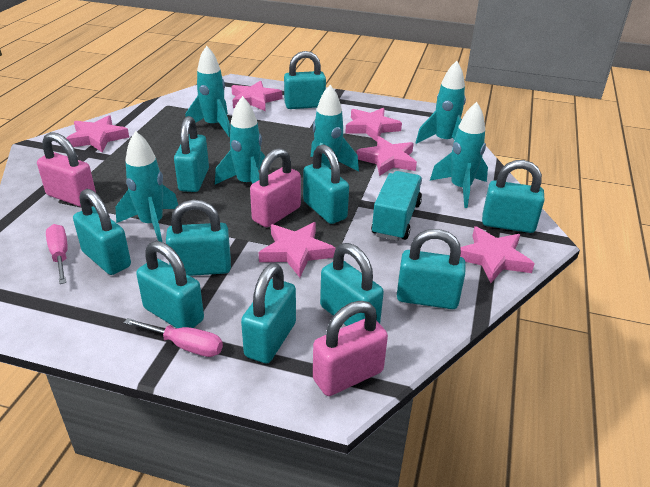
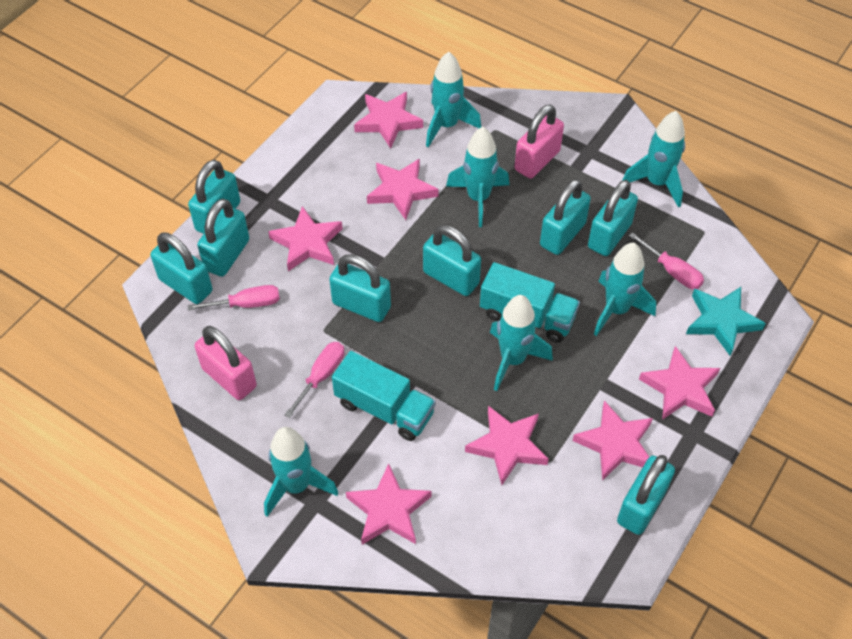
pink padlock: 3 -> 2
pink screwdriver: 2 -> 3
pink star: 6 -> 7
turquoise padlock: 10 -> 8
turquoise star: 0 -> 1
turquoise truck: 1 -> 2

